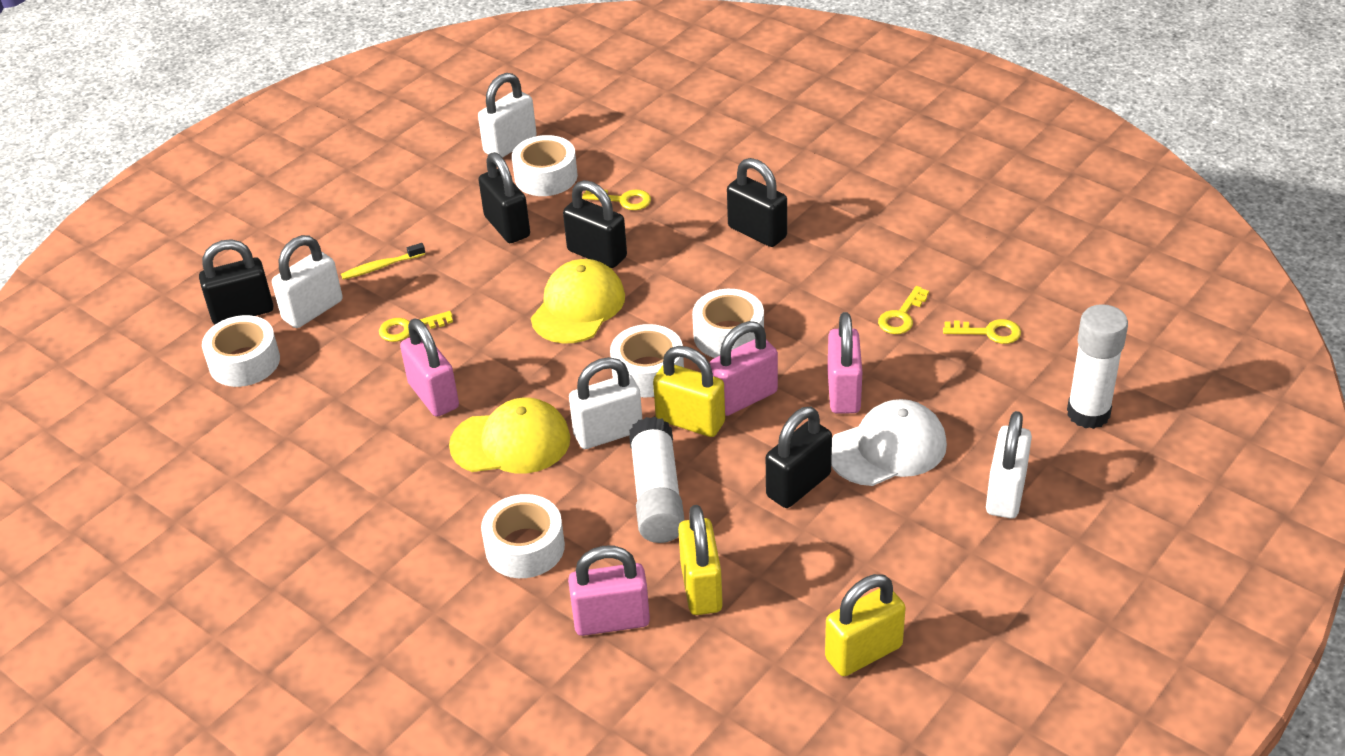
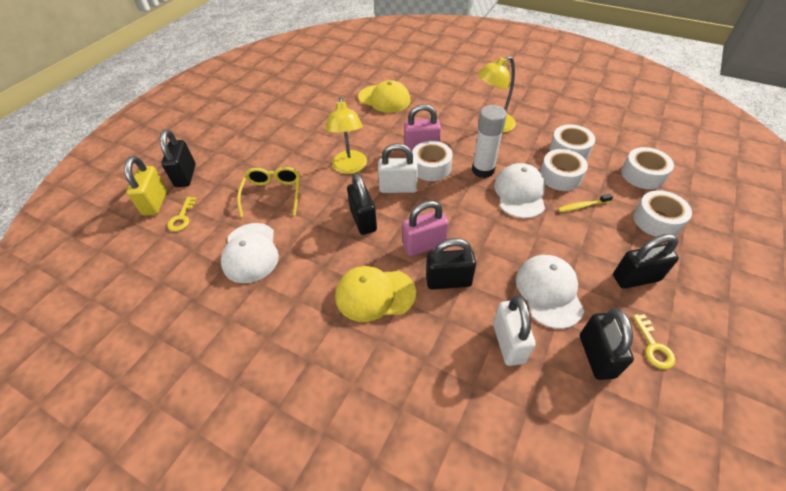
pink padlock: 4 -> 2
white cap: 1 -> 3
white glue stick: 2 -> 1
white padlock: 4 -> 2
yellow glasses: 0 -> 1
yellow key: 4 -> 2
yellow lamp: 0 -> 2
yellow padlock: 3 -> 1

